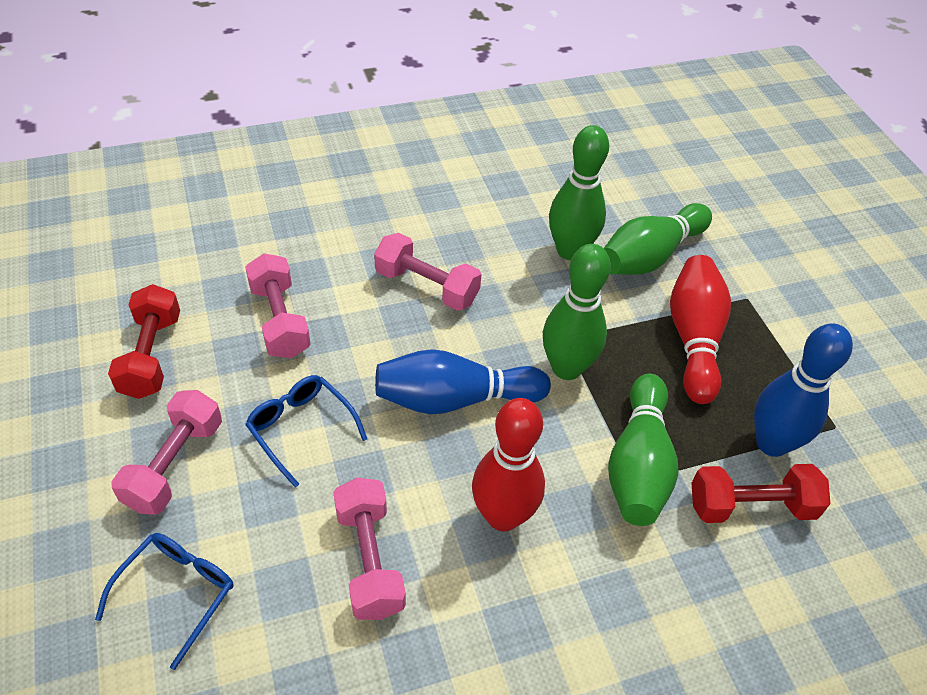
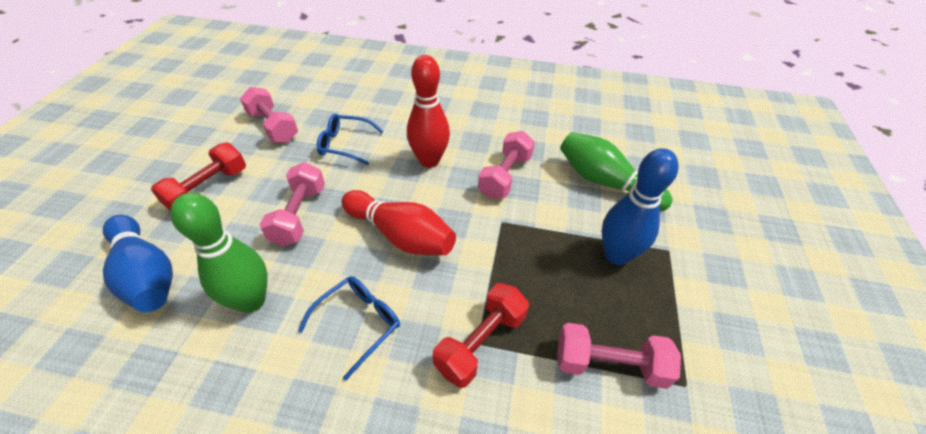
green bowling pin: 4 -> 2

